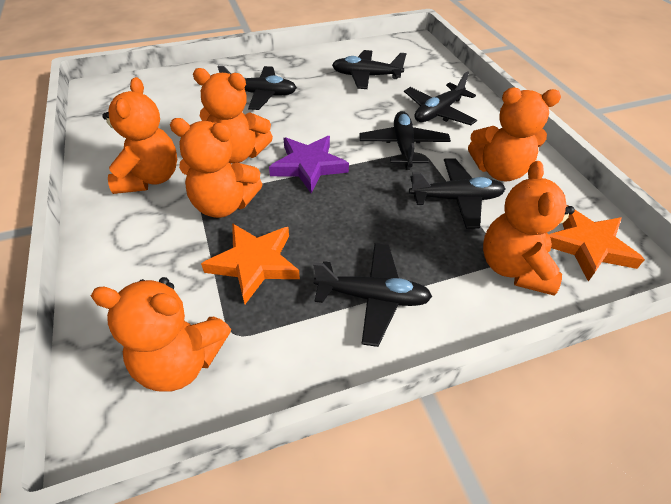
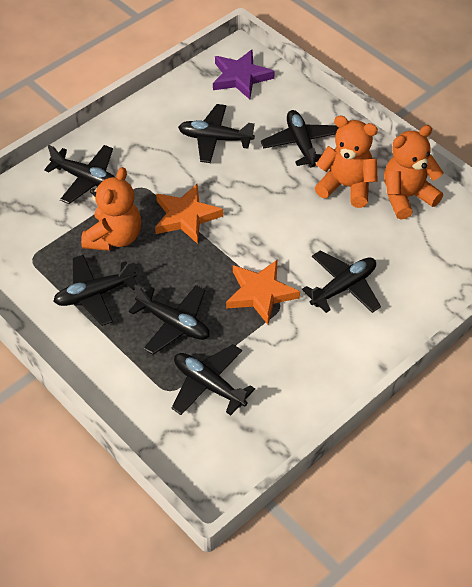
black plane: 6 -> 7
orange teddy bear: 6 -> 3

